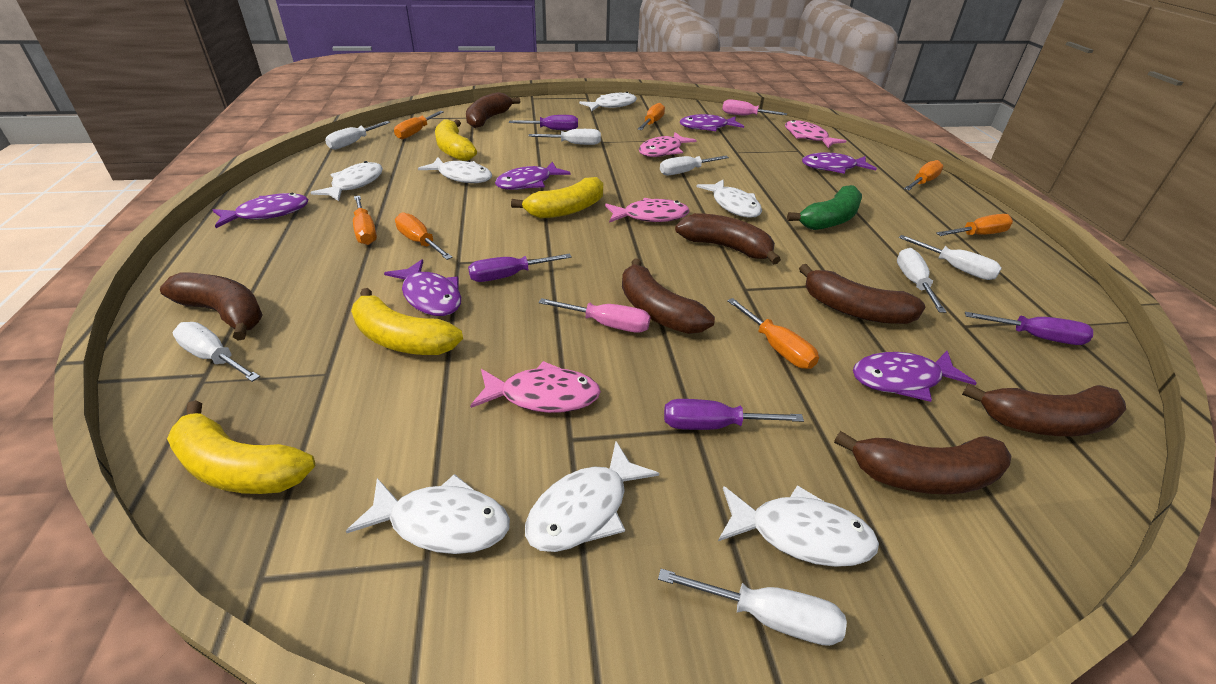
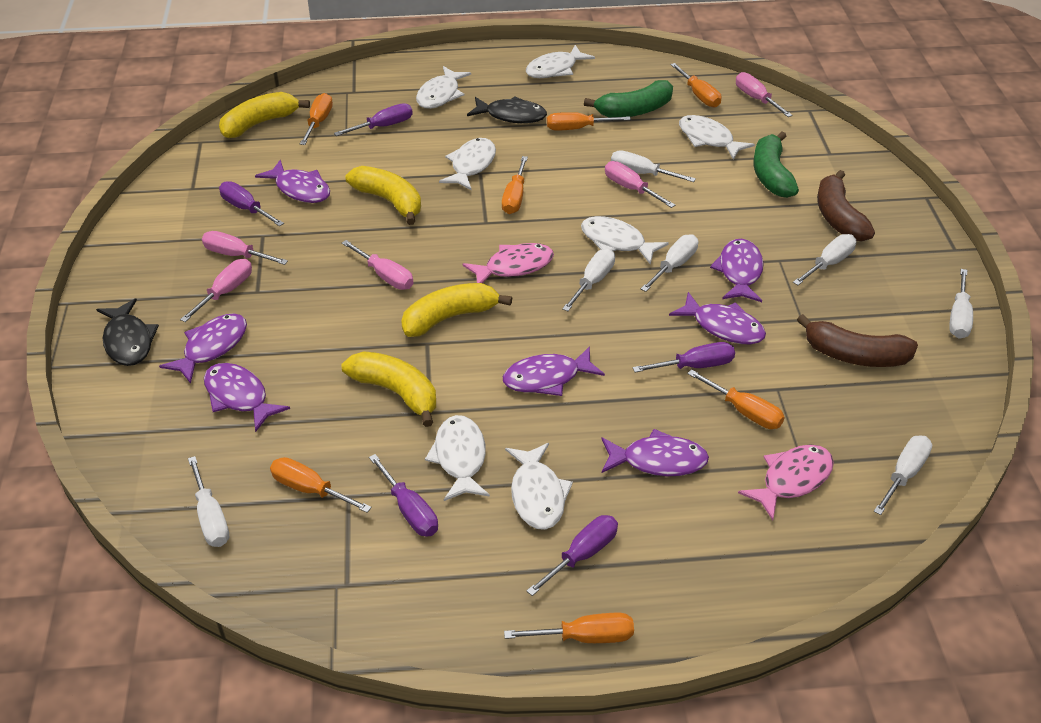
black fish: 0 -> 2
brown banana: 7 -> 2
green banana: 1 -> 2
pink fish: 4 -> 2
pink screwdriver: 2 -> 5
purple fish: 6 -> 7
purple screwdriver: 4 -> 5

